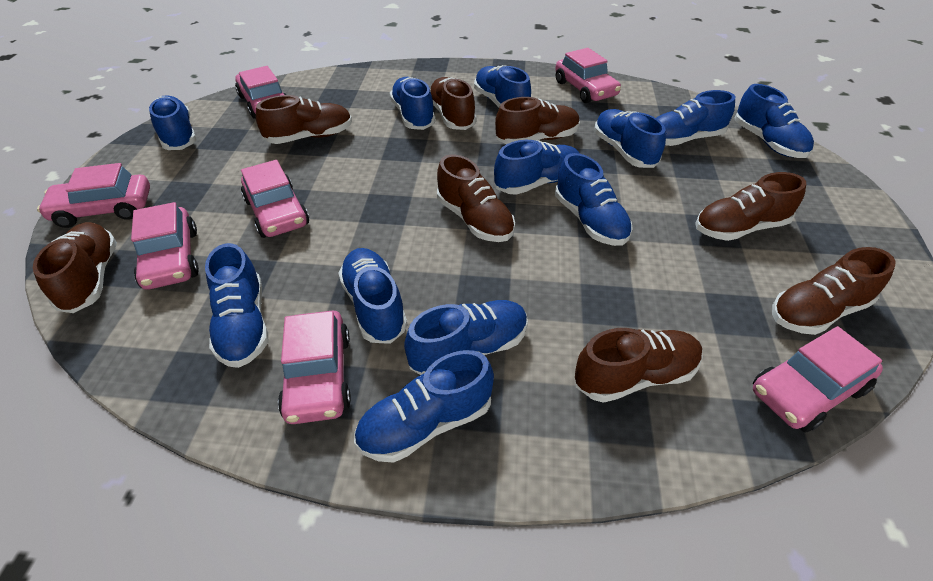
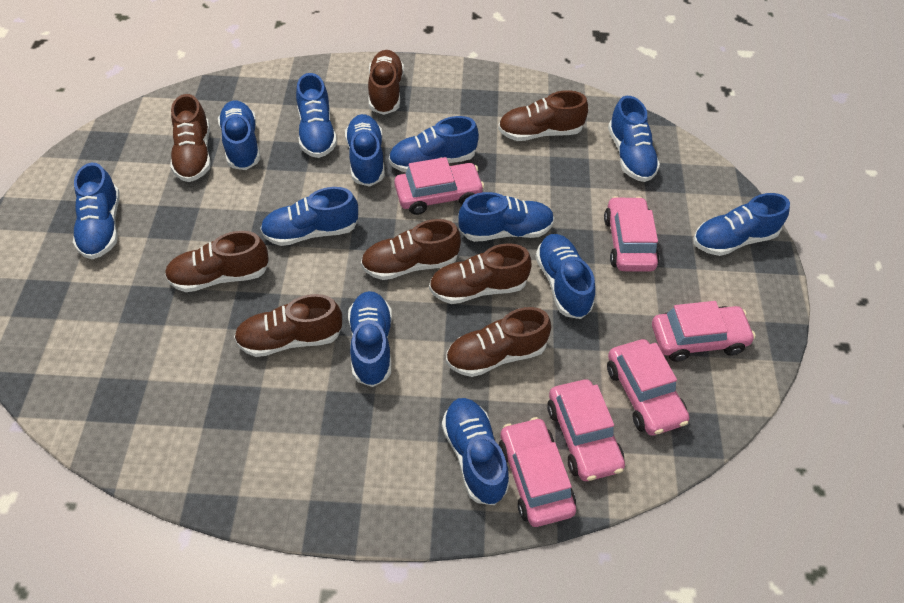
pink car: 7 -> 6

